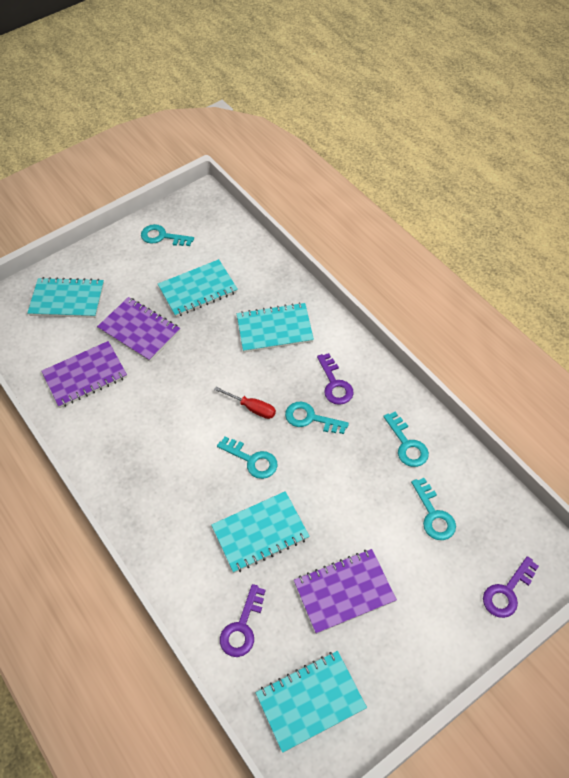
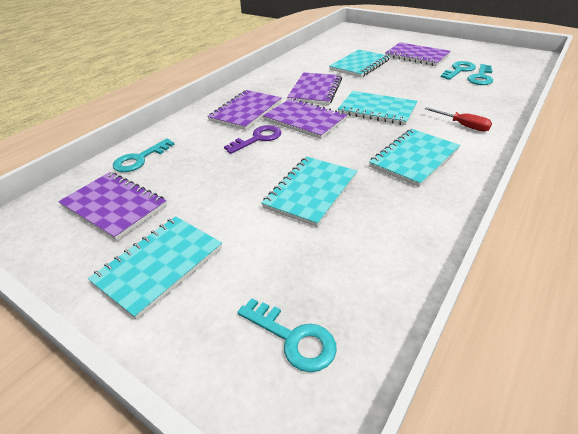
purple key: 3 -> 1
purple notebook: 3 -> 5
turquoise key: 5 -> 4

